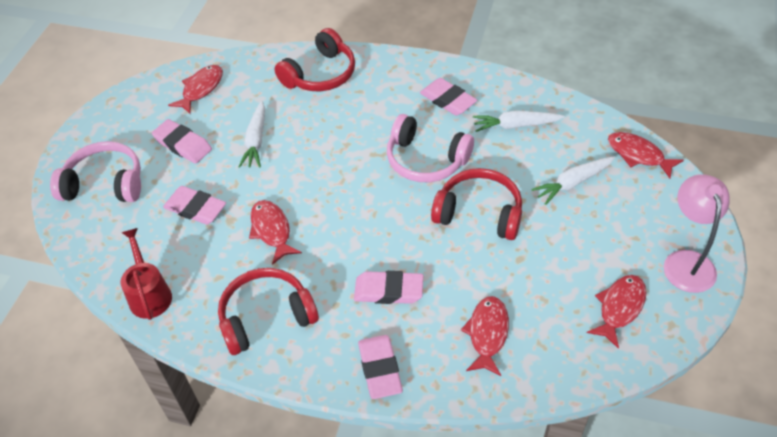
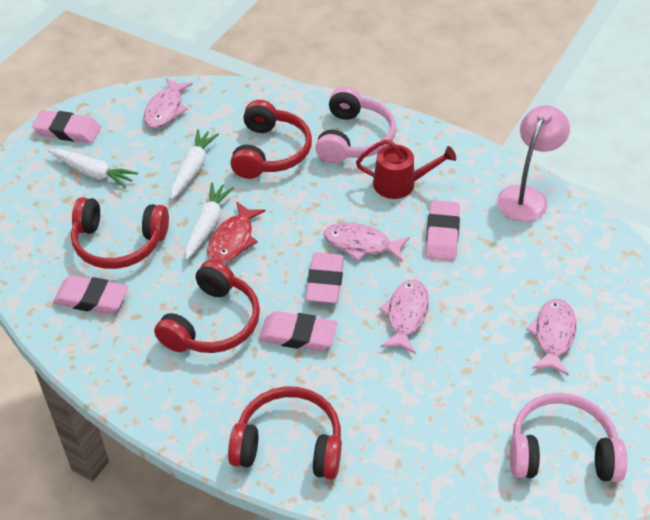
pink fish: 0 -> 4
red fish: 5 -> 1
red headphones: 3 -> 4

